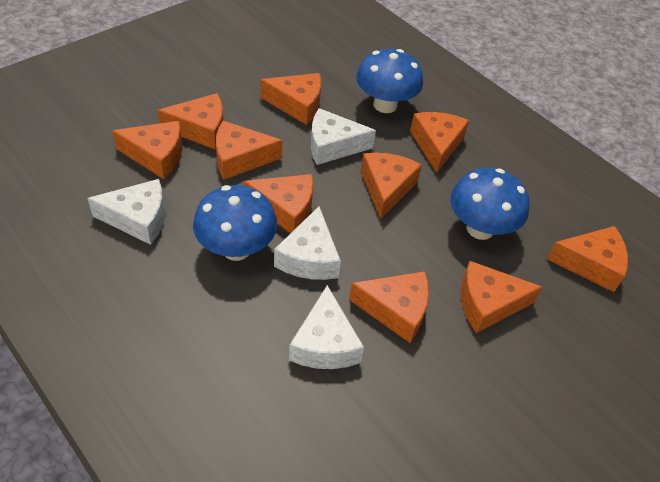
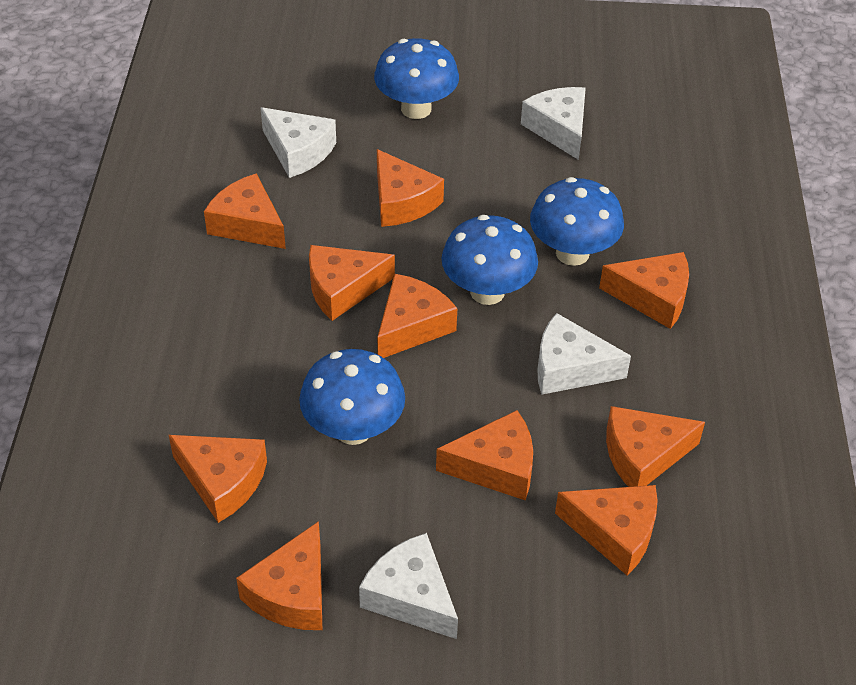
blue mushroom: 3 -> 4

